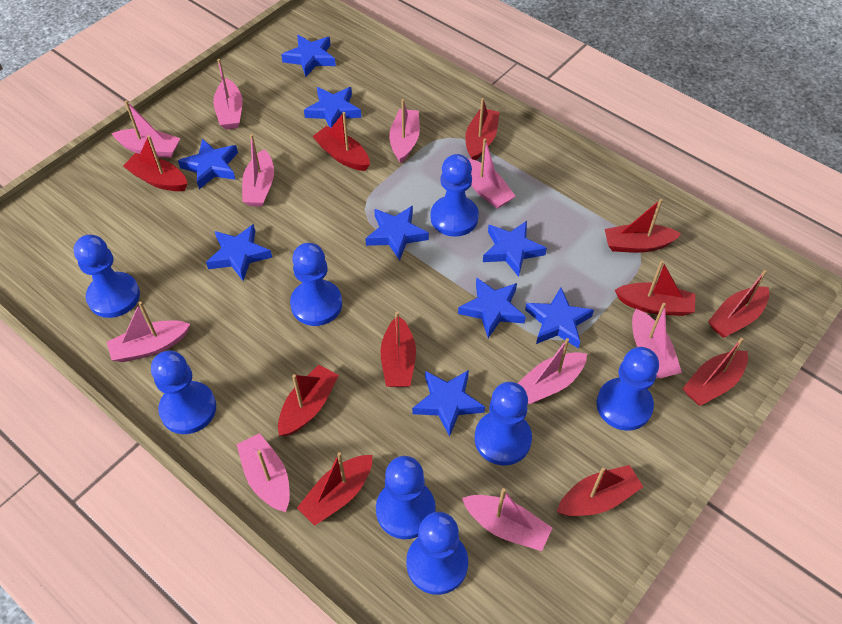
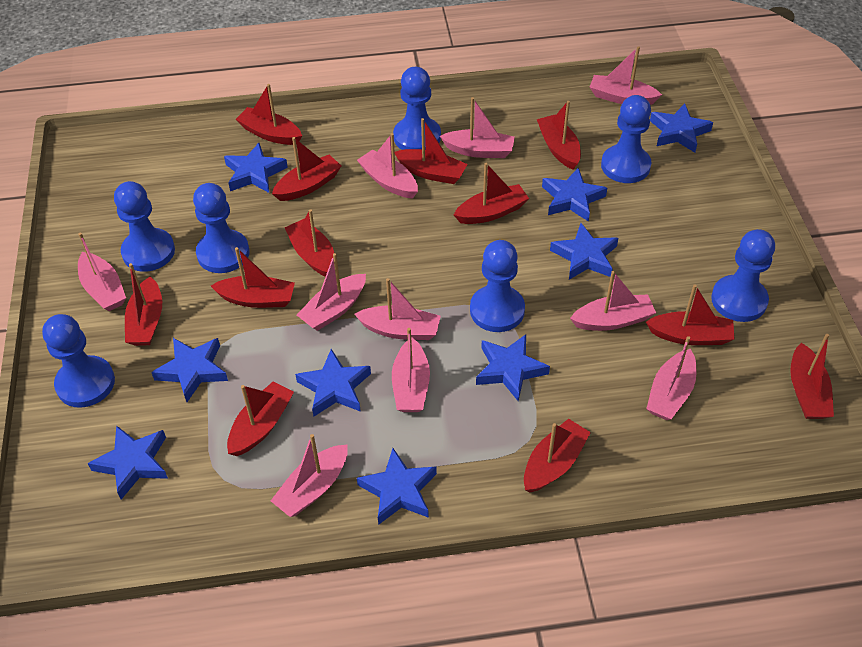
blue pawn: 8 -> 7
red boat: 11 -> 12

